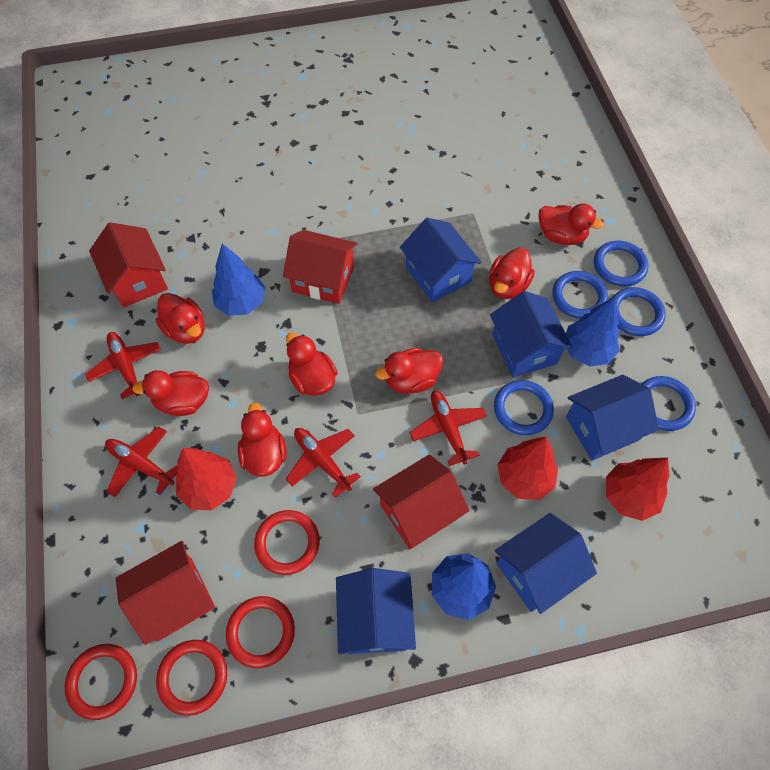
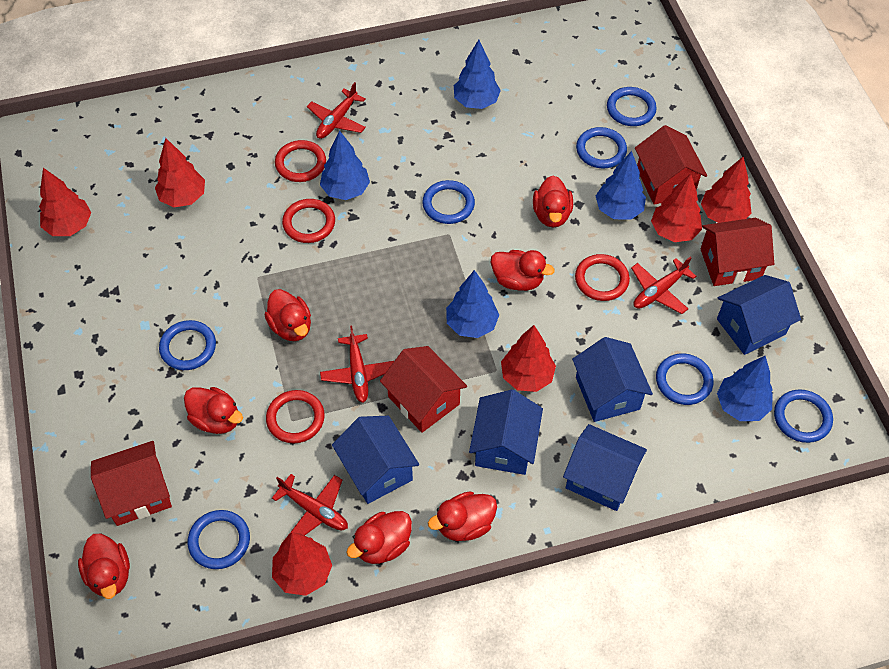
blue ring: 5 -> 7
blue tree: 3 -> 5
red tree: 3 -> 6

